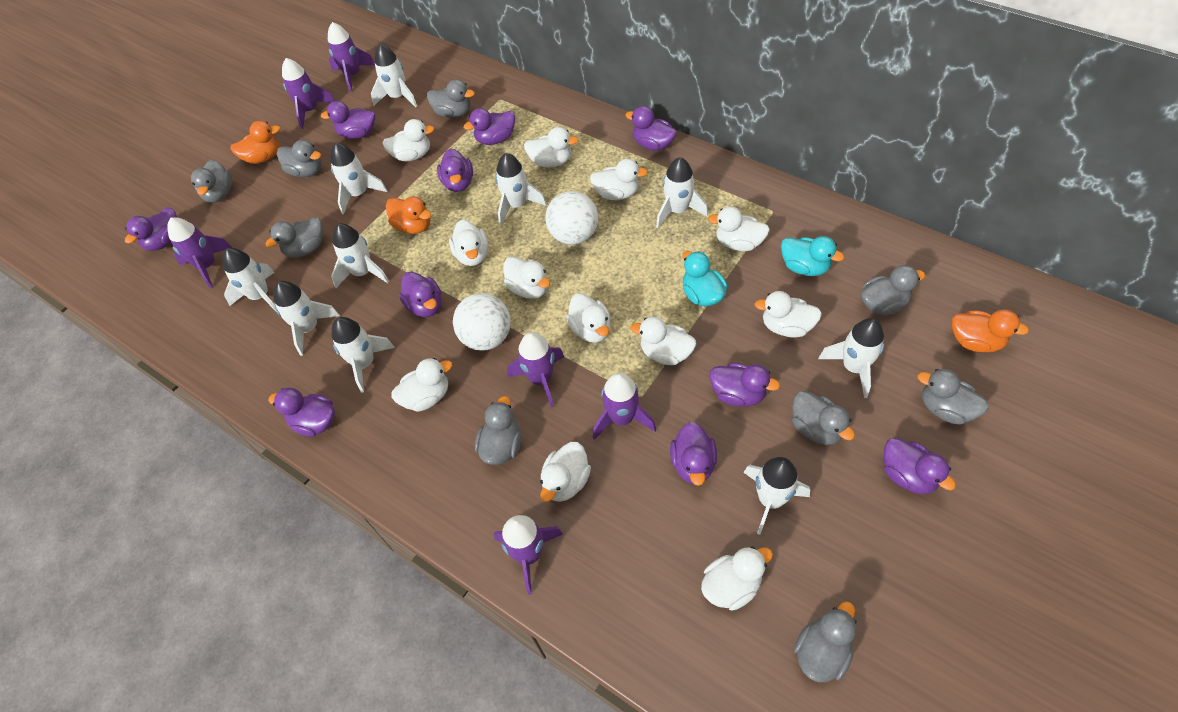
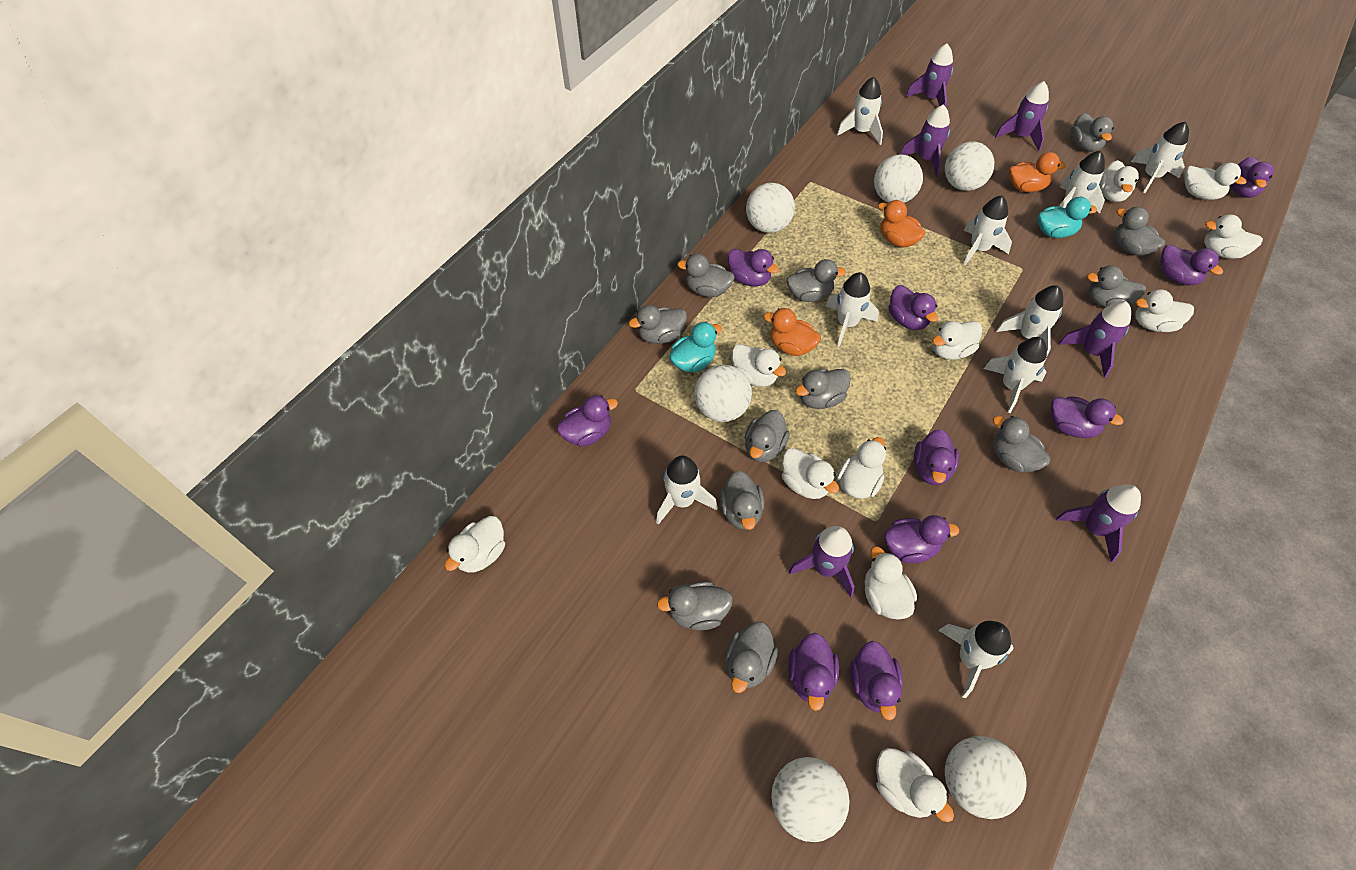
grey duck: 9 -> 12
white ball: 2 -> 6
white duck: 12 -> 11
white rocket: 10 -> 9

